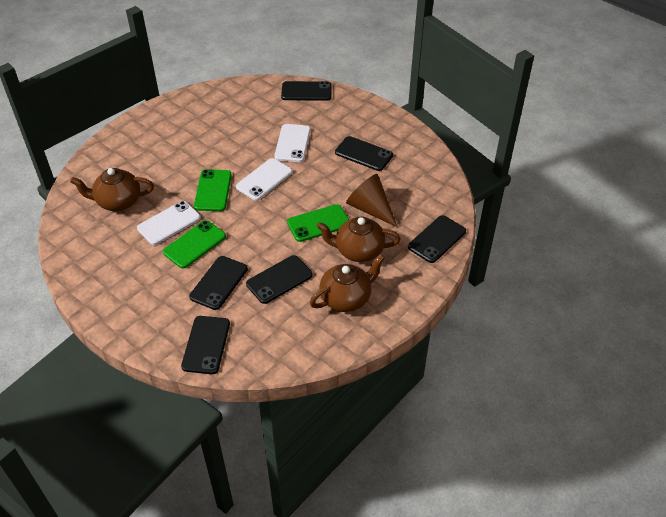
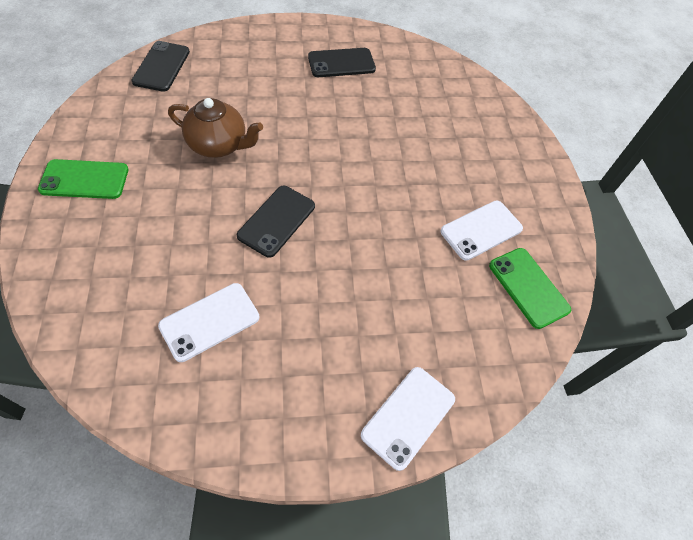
black phone: 6 -> 3
brown cone: 1 -> 0
brown teapot: 3 -> 1
green phone: 3 -> 2

